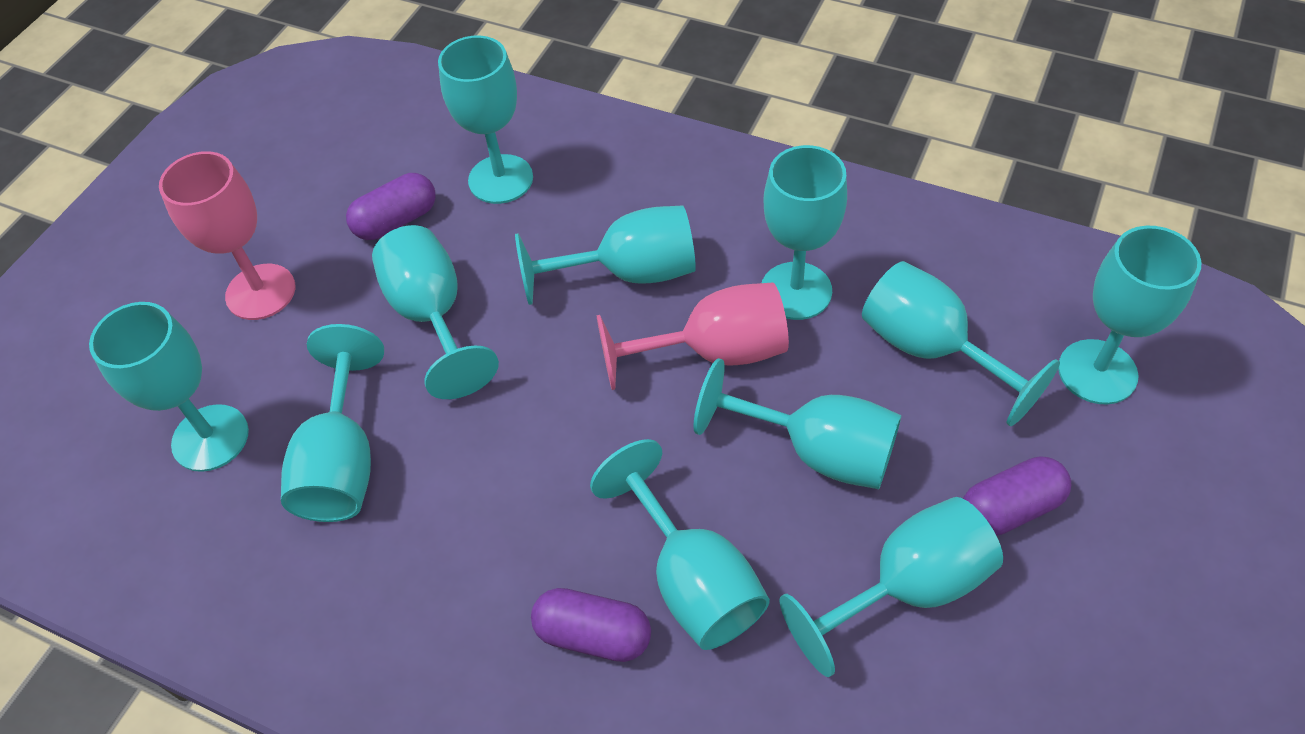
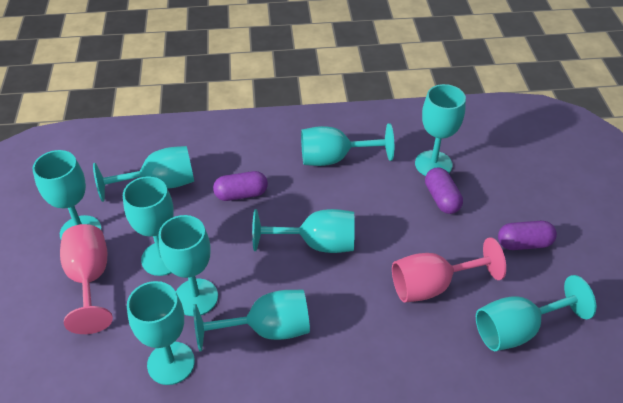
turquoise goblet: 11 -> 10

